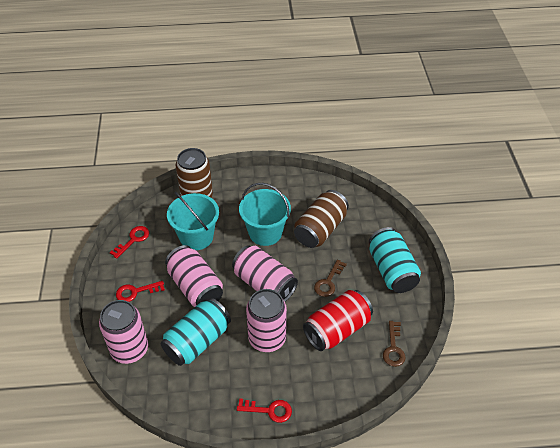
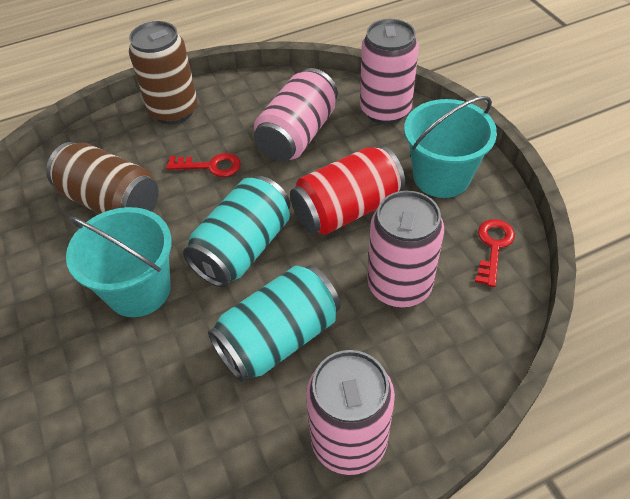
brown key: 2 -> 0
red key: 3 -> 2

